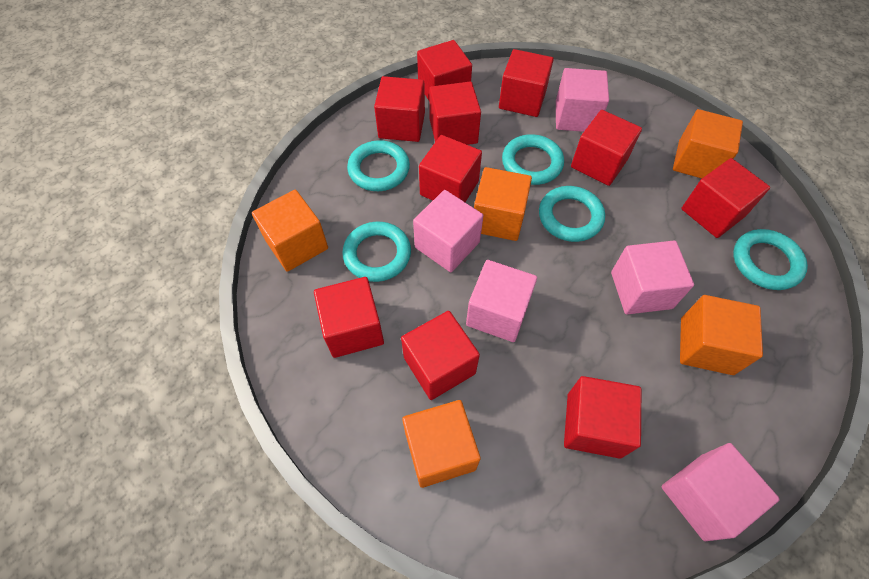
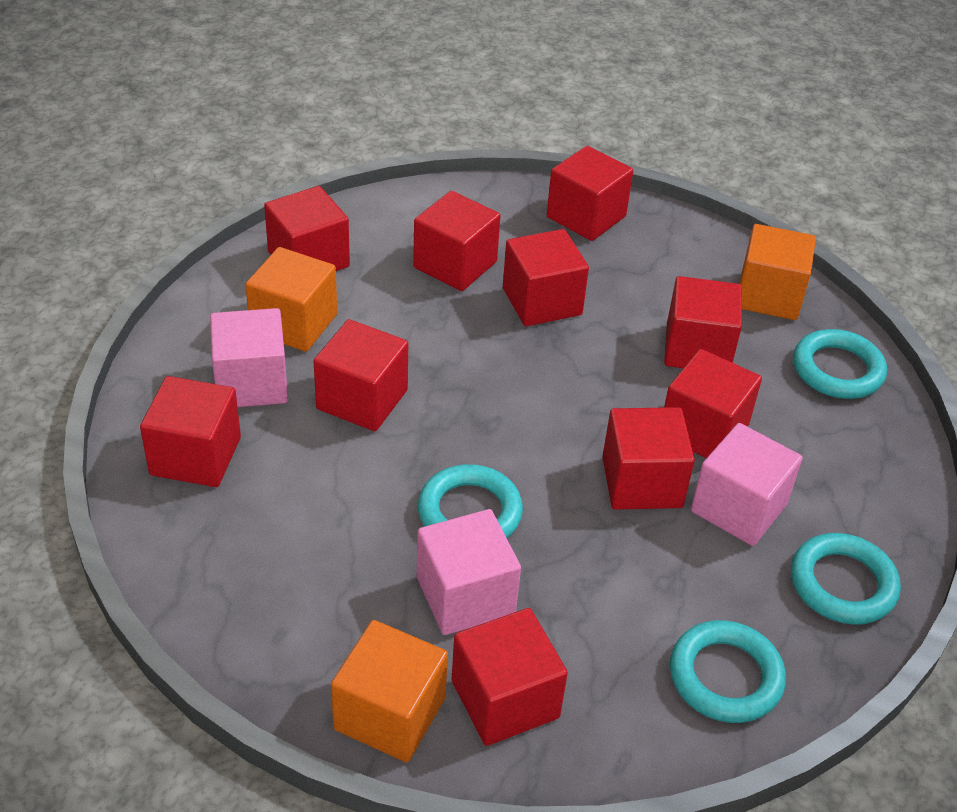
orange cube: 5 -> 3
pink cube: 5 -> 3
turquoise ring: 5 -> 4

